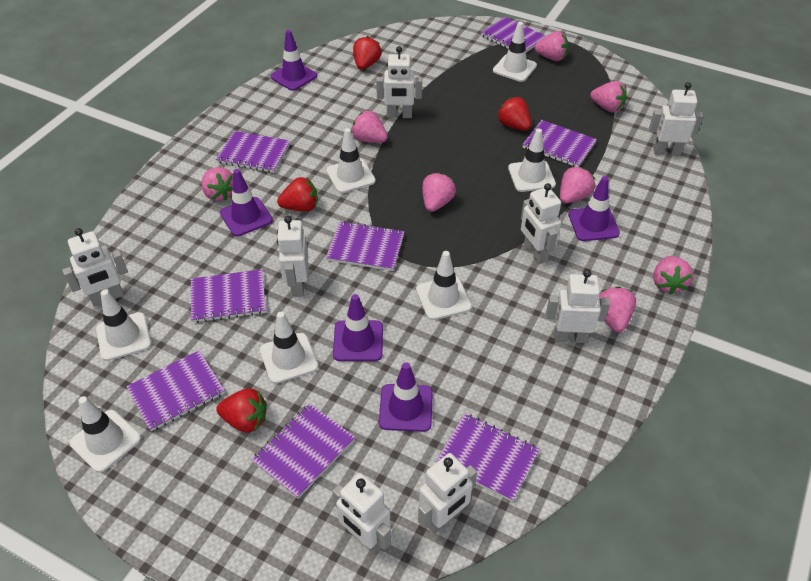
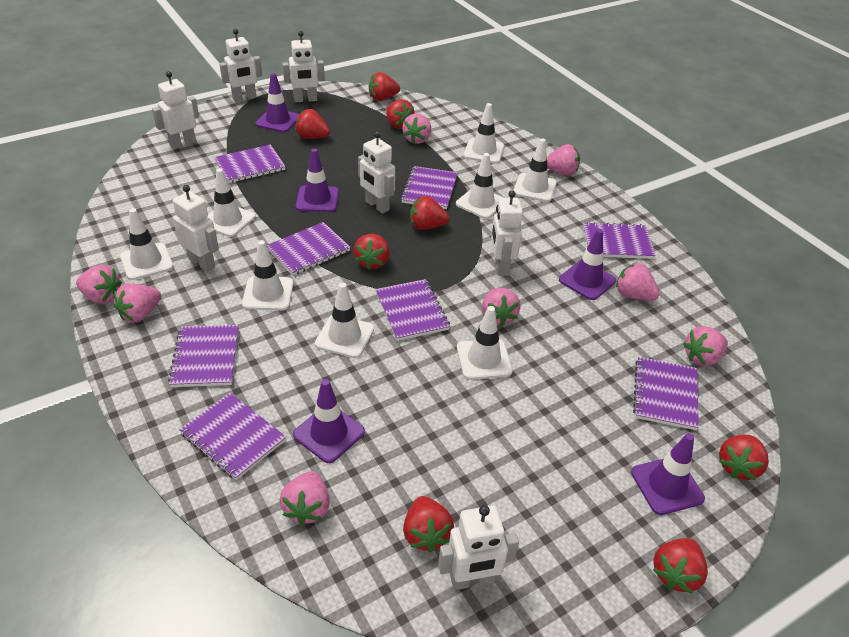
red strawberry: 4 -> 8
white robot: 8 -> 7
white traffic cone: 7 -> 8

